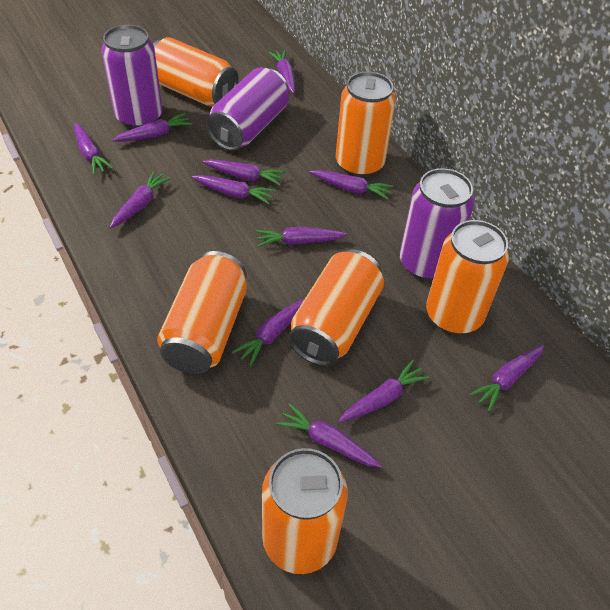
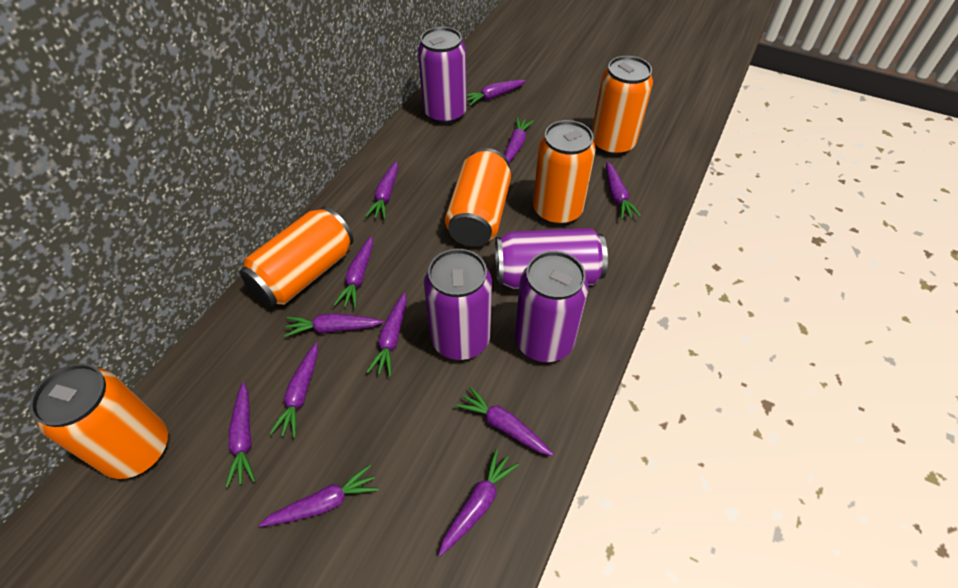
orange can: 6 -> 5
purple can: 3 -> 4

